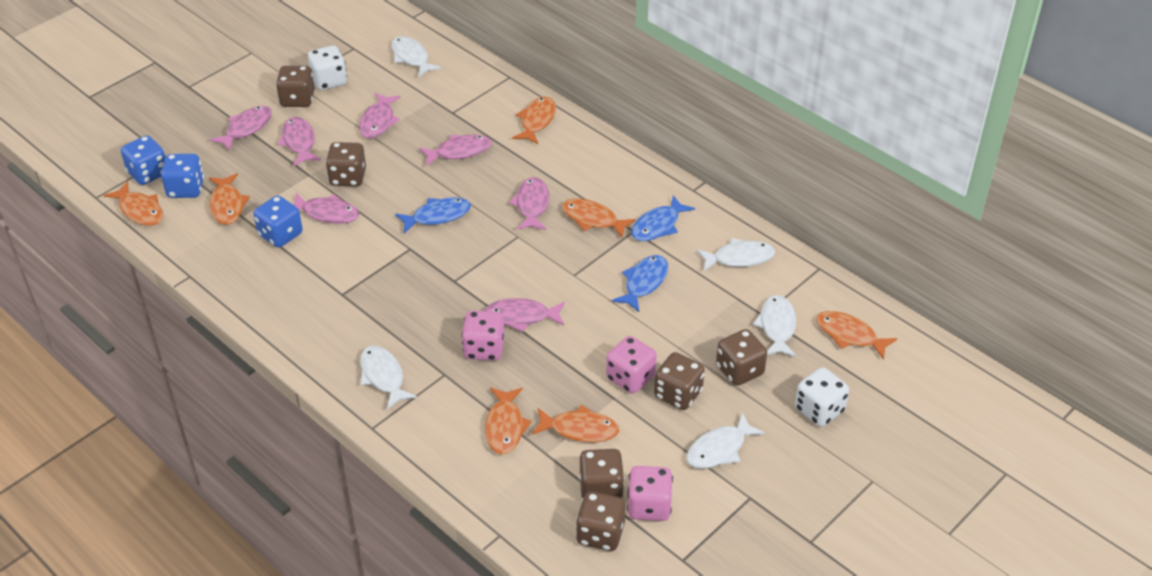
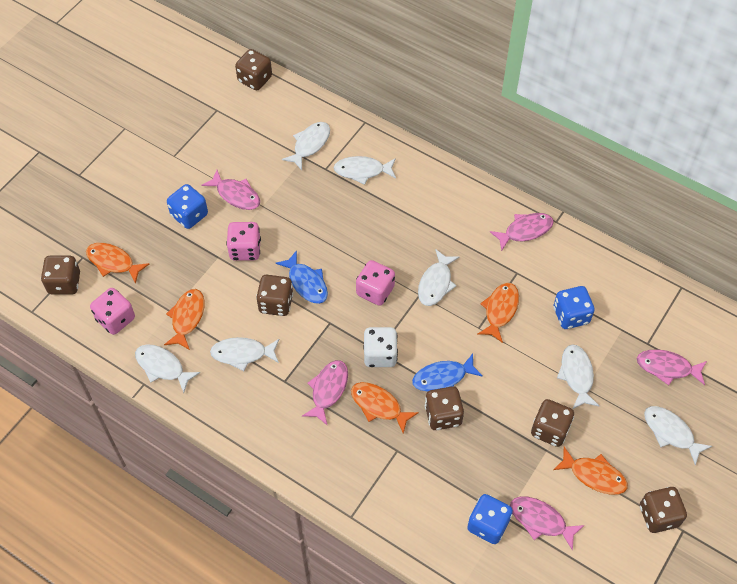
blue fish: 3 -> 2
orange fish: 7 -> 5
pink fish: 7 -> 5
white dice: 2 -> 1
white fish: 5 -> 7

